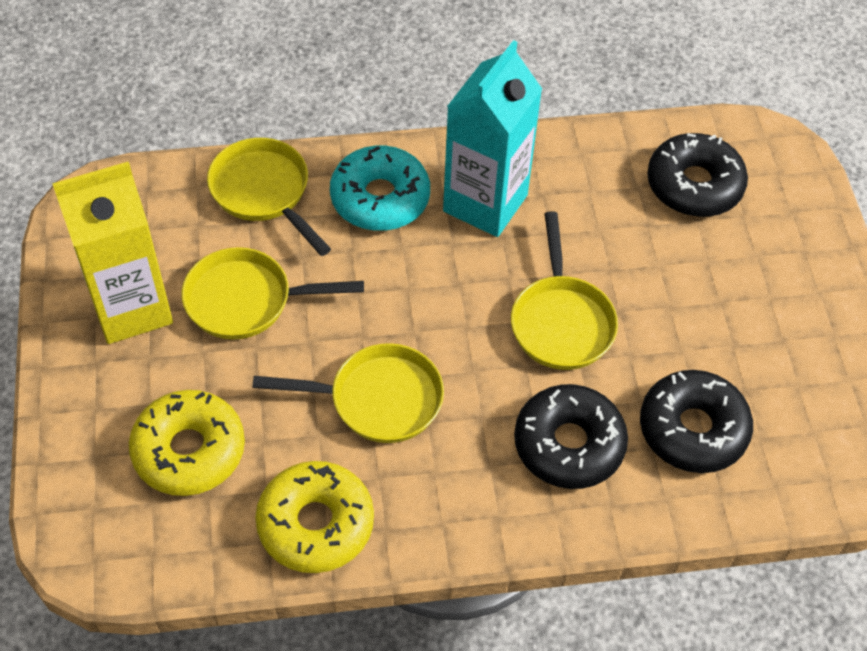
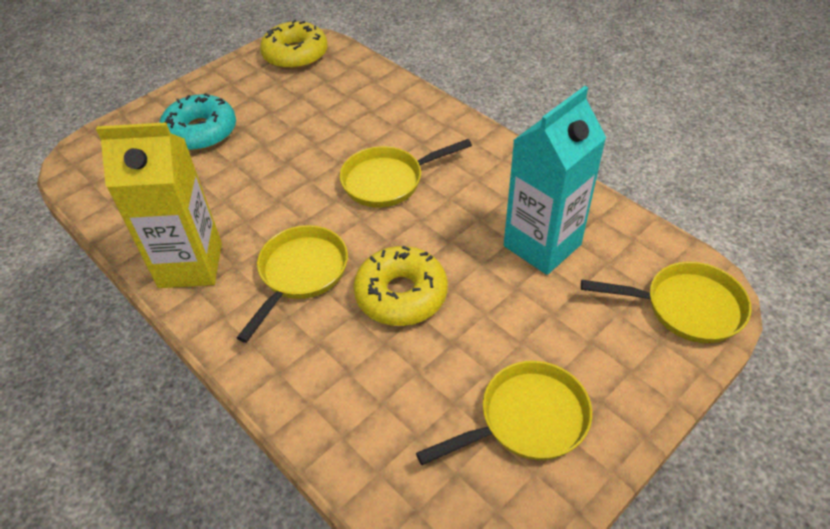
black donut: 3 -> 0

